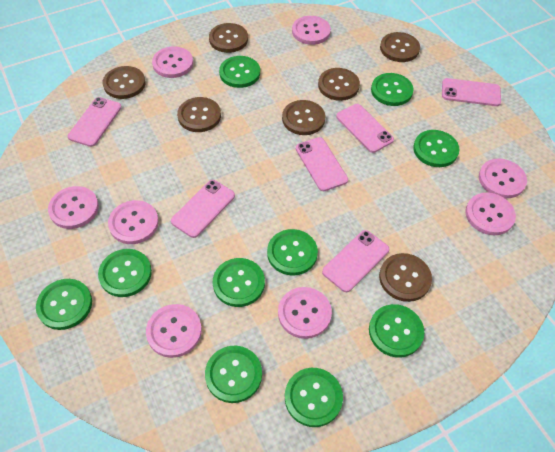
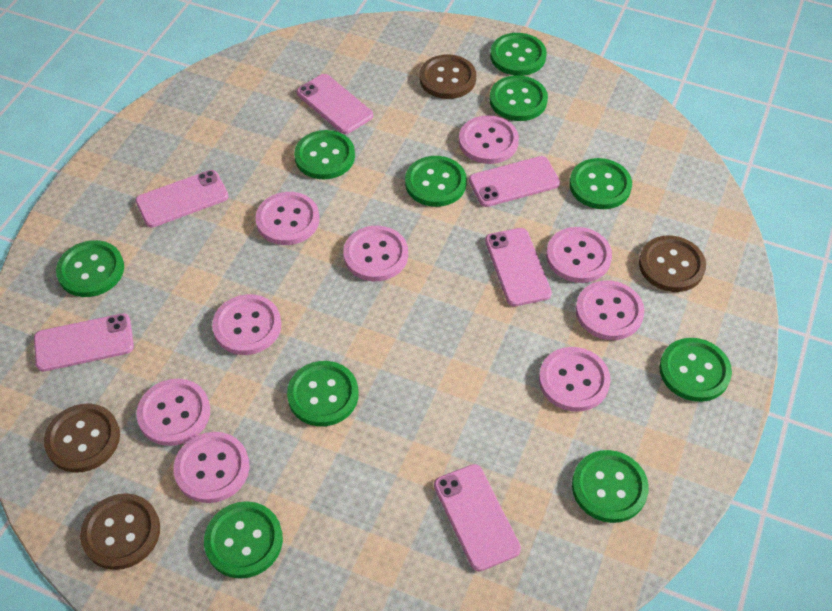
brown button: 7 -> 4
pink button: 8 -> 9

